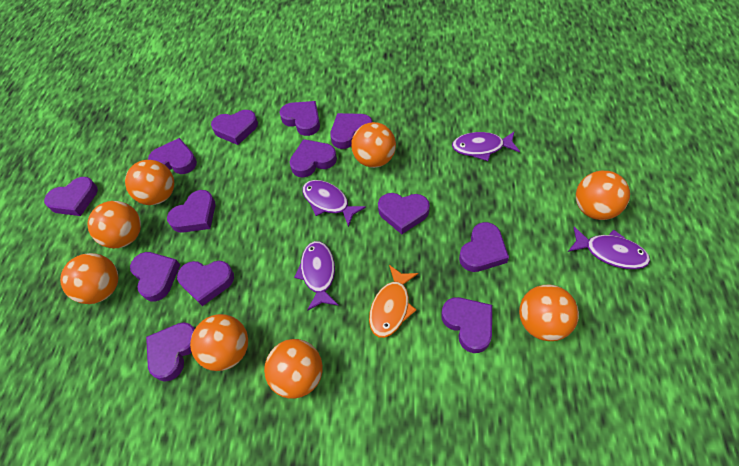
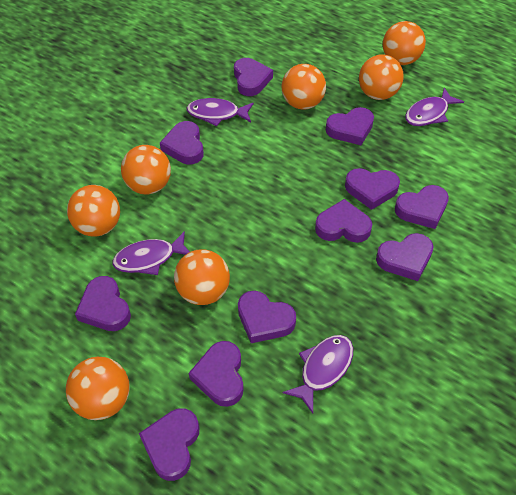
orange ball: 8 -> 7
orange fish: 1 -> 0
purple heart: 13 -> 11

